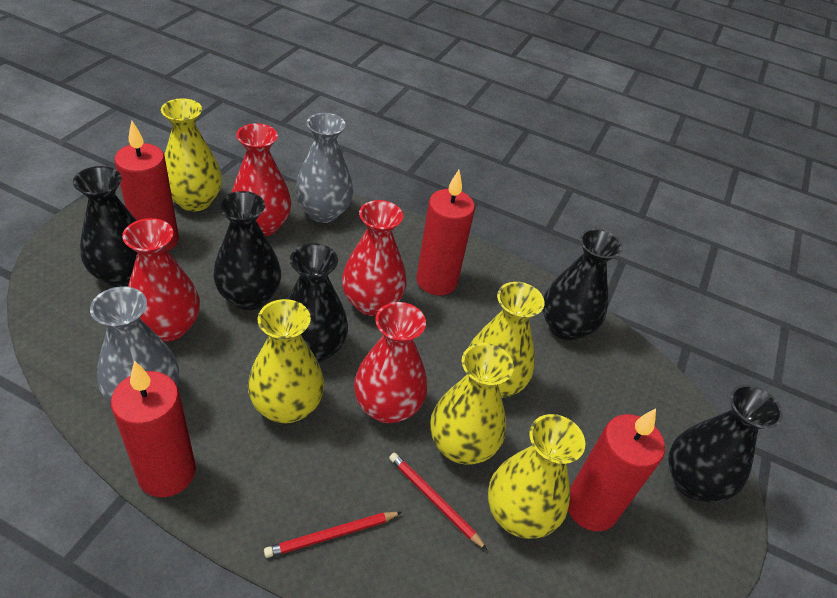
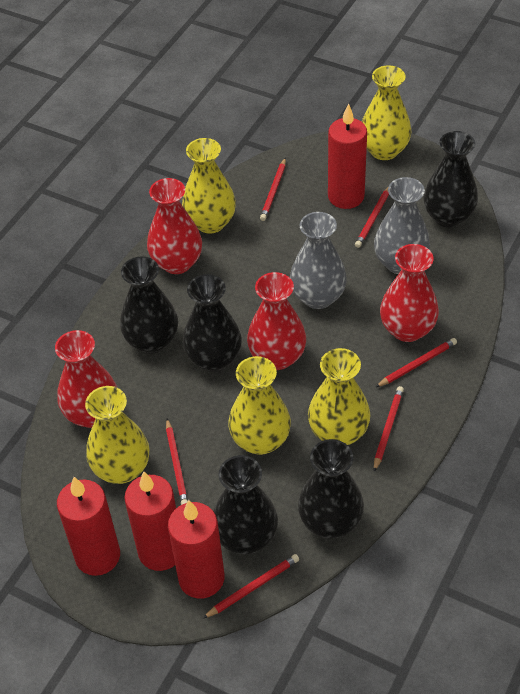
red pencil: 2 -> 6

